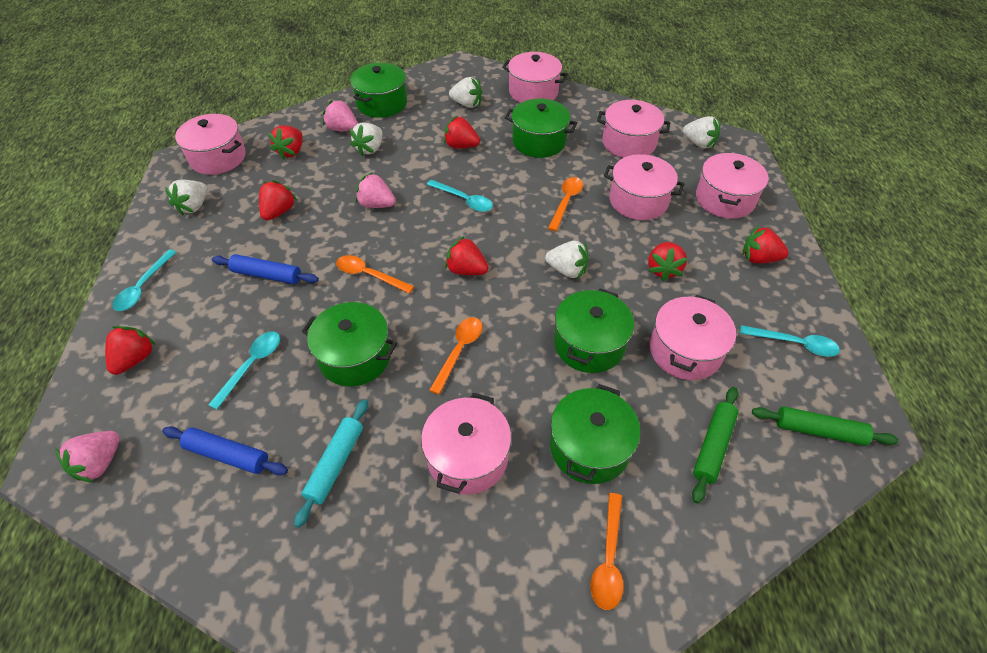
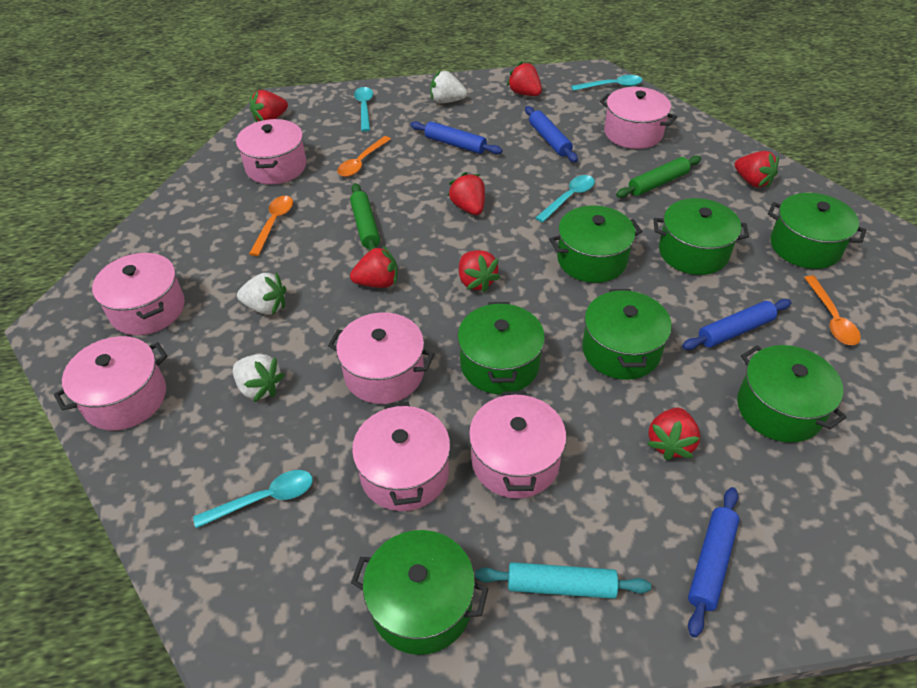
blue rolling pin: 2 -> 4
green pot: 5 -> 7
orange spoon: 4 -> 3
pink strawberry: 3 -> 0
white strawberry: 5 -> 3

